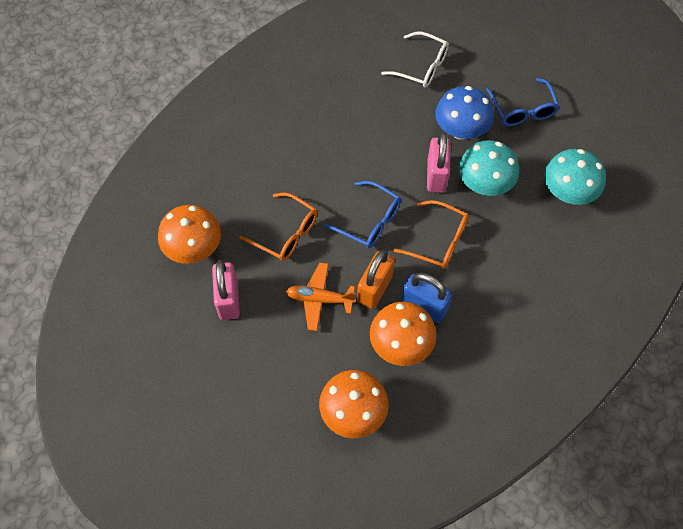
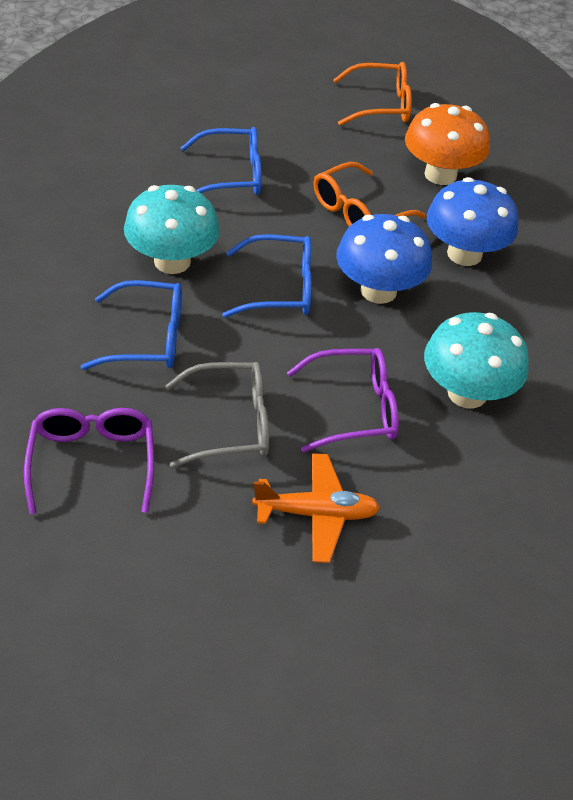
blue glasses: 2 -> 3
blue mushroom: 1 -> 2
blue padlock: 1 -> 0
grey glasses: 0 -> 1
orange mushroom: 3 -> 1
orange padlock: 1 -> 0
pink padlock: 2 -> 0
purple glasses: 0 -> 2
white glasses: 1 -> 0

